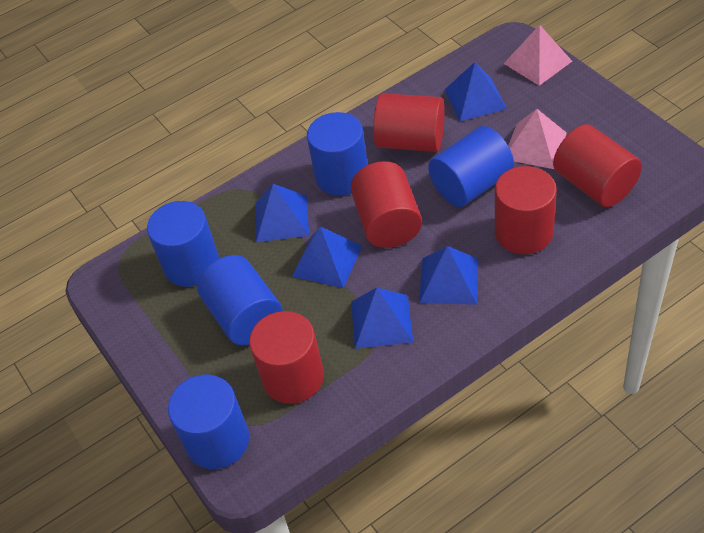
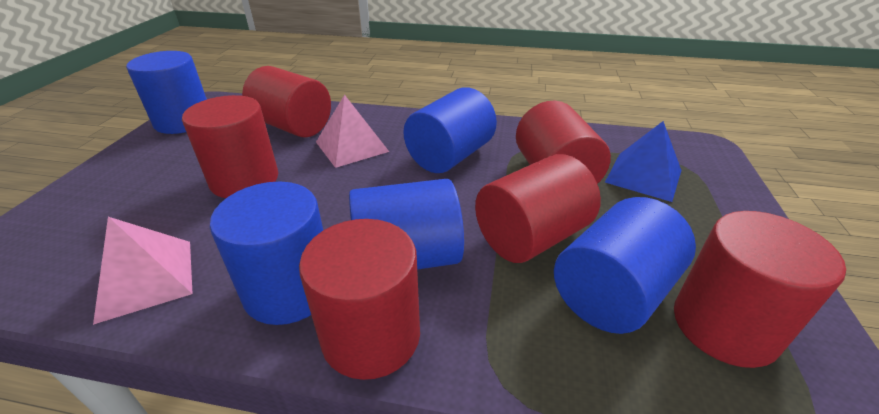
blue pyramid: 5 -> 1
red cylinder: 5 -> 6

